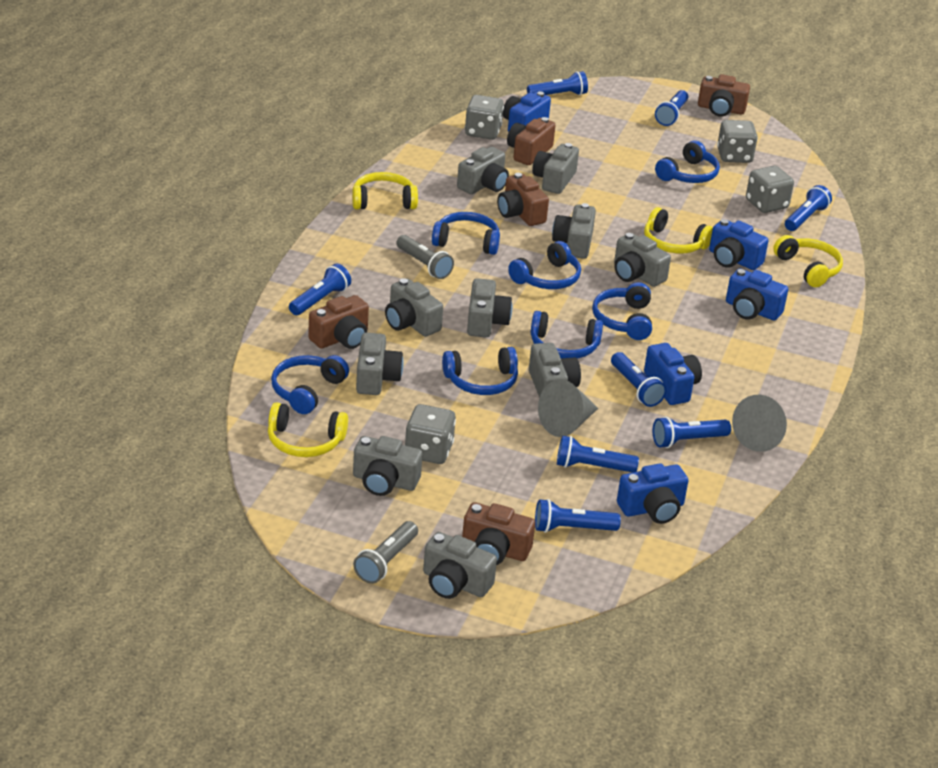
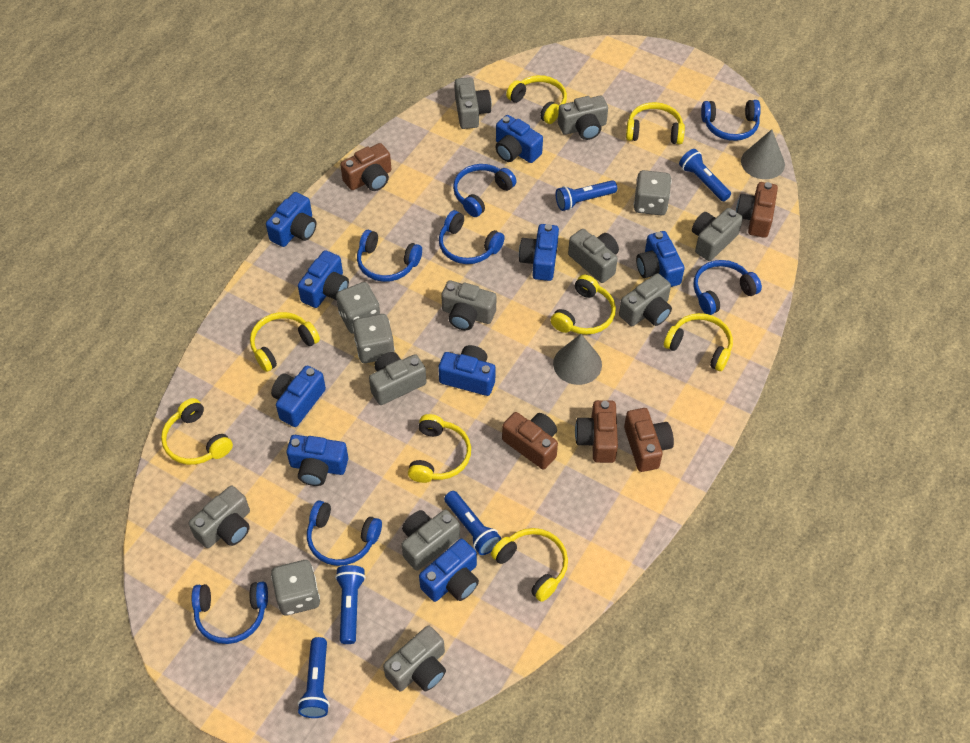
blue camera: 5 -> 9
blue flashlight: 8 -> 5
grey flashlight: 2 -> 0
yellow headphones: 4 -> 8

